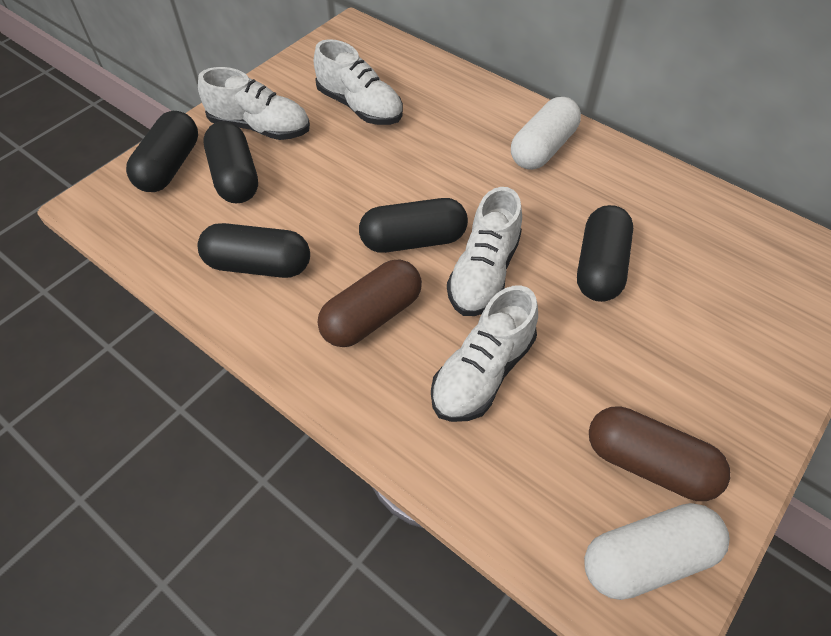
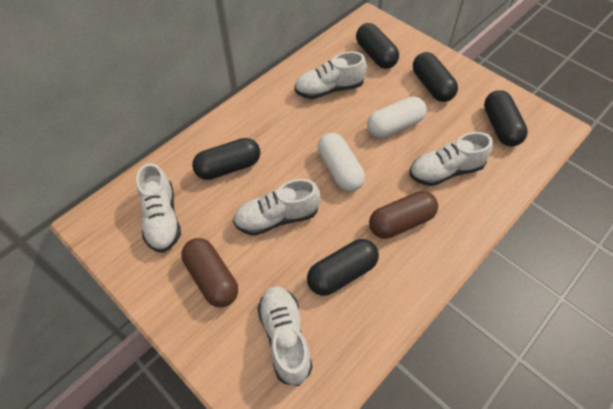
white shoe: 4 -> 5

